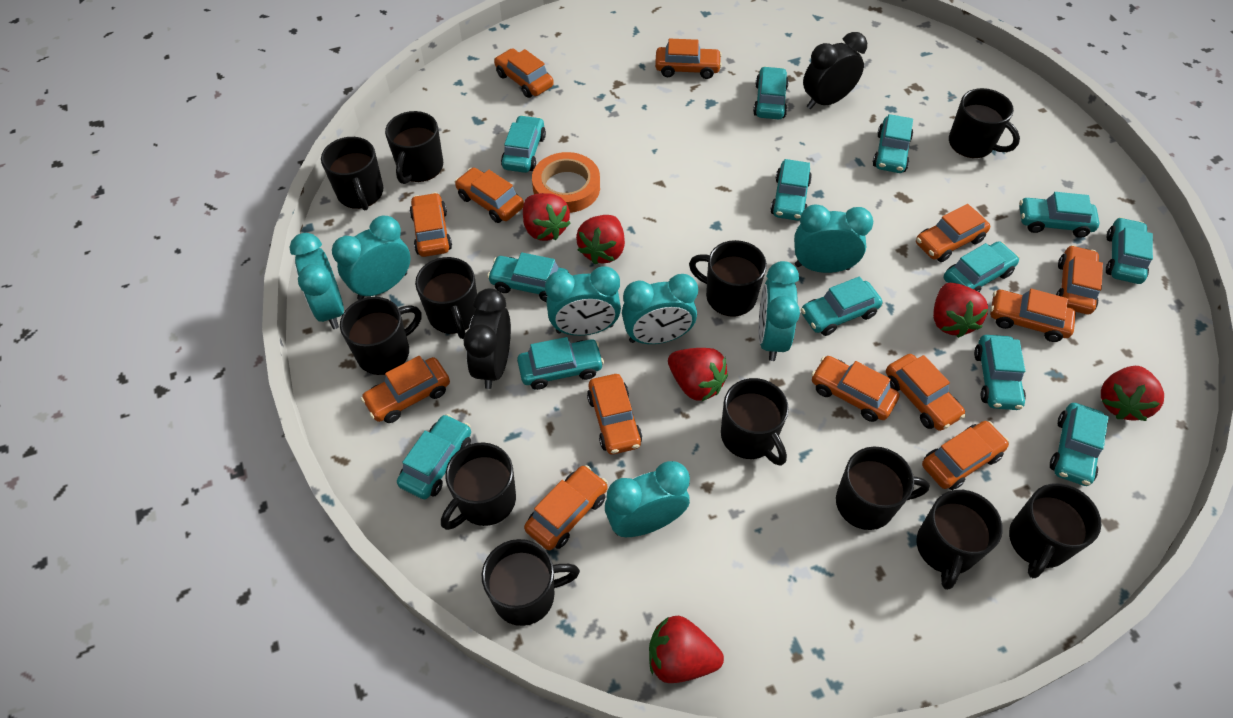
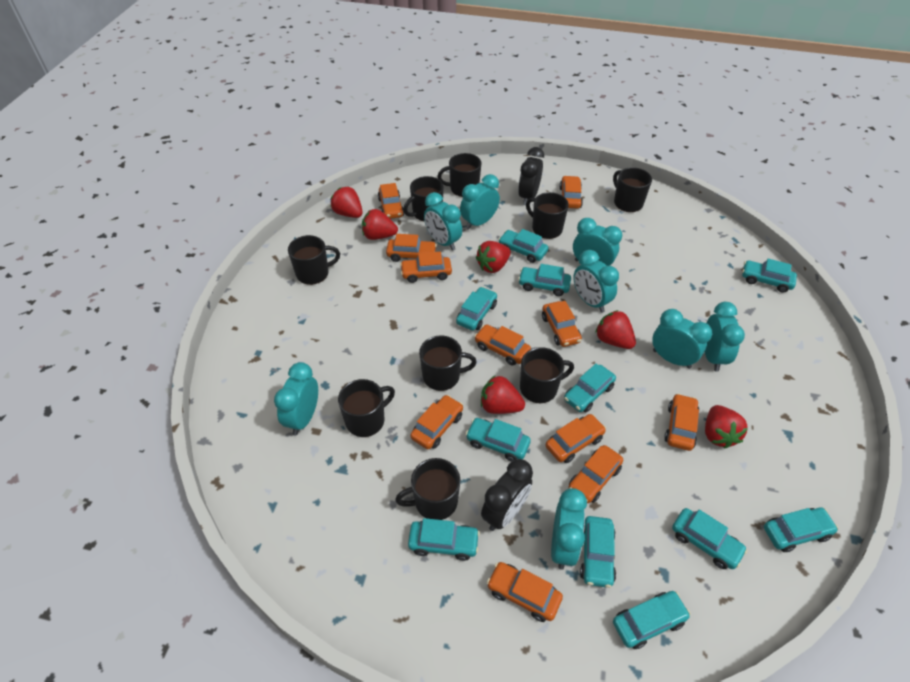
black mug: 12 -> 9
orange car: 13 -> 11
orange tape: 1 -> 0
turquoise car: 13 -> 11
turquoise clock: 7 -> 8

